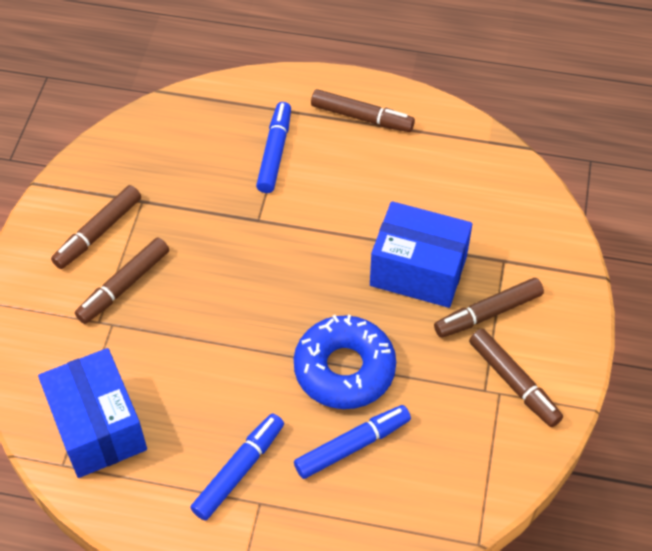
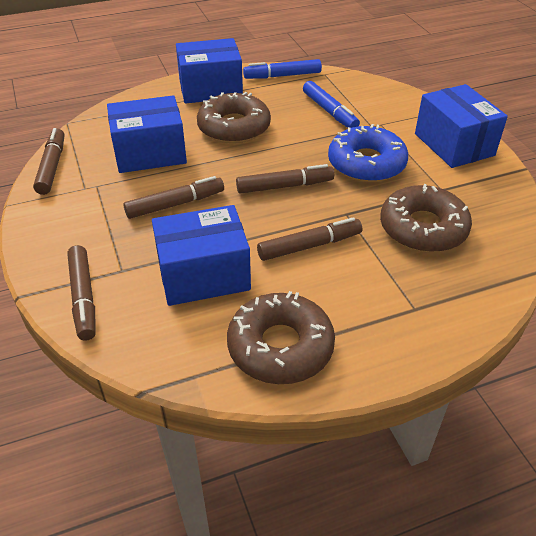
blue box: 2 -> 4
blue marker: 3 -> 2
brown donut: 0 -> 3

